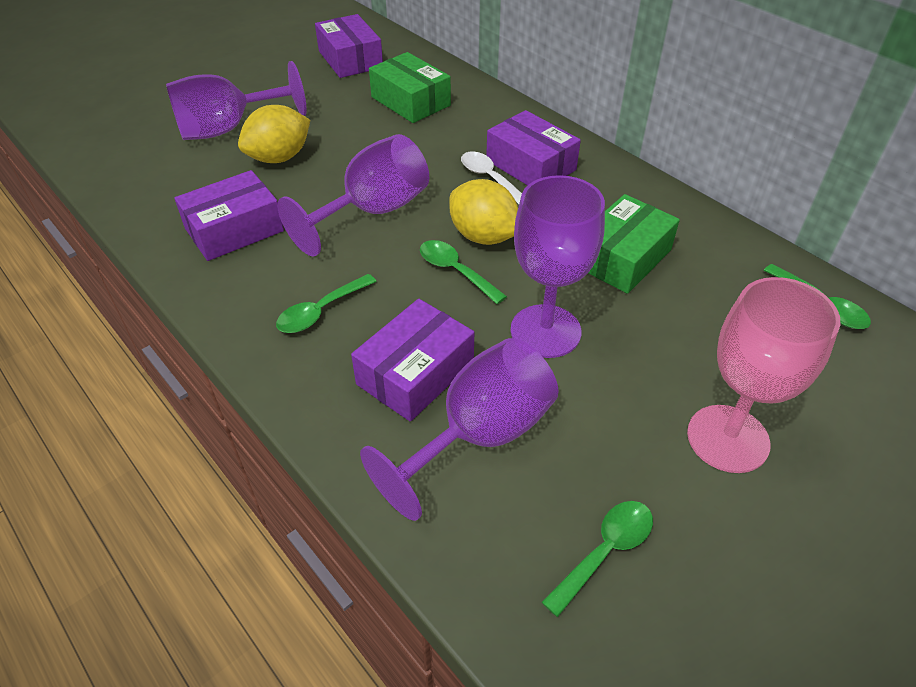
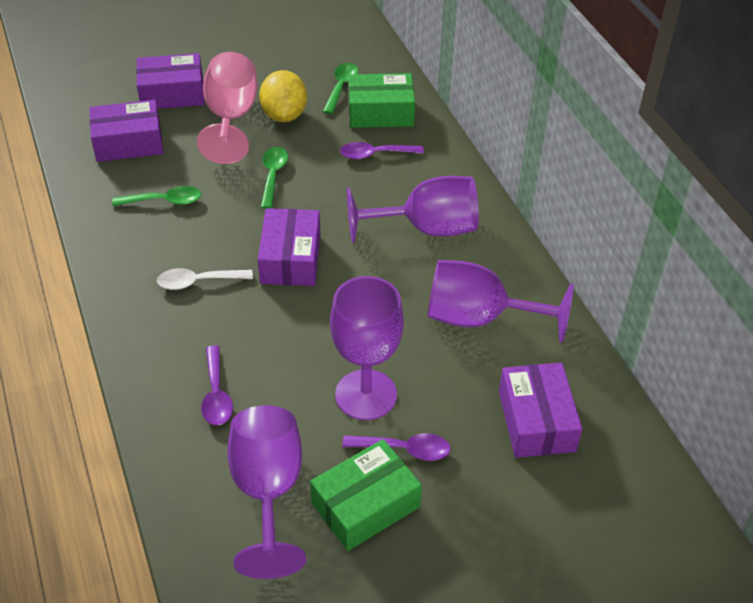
green spoon: 4 -> 3
purple spoon: 0 -> 3
yellow lemon: 2 -> 1

